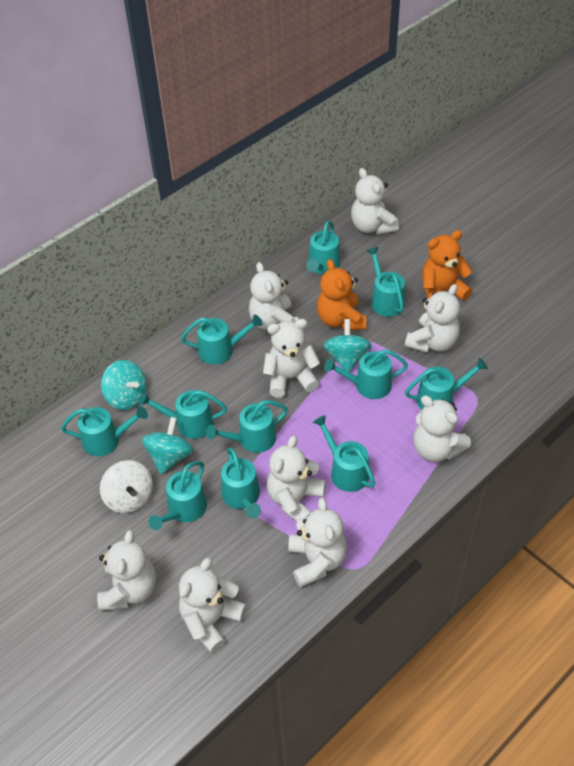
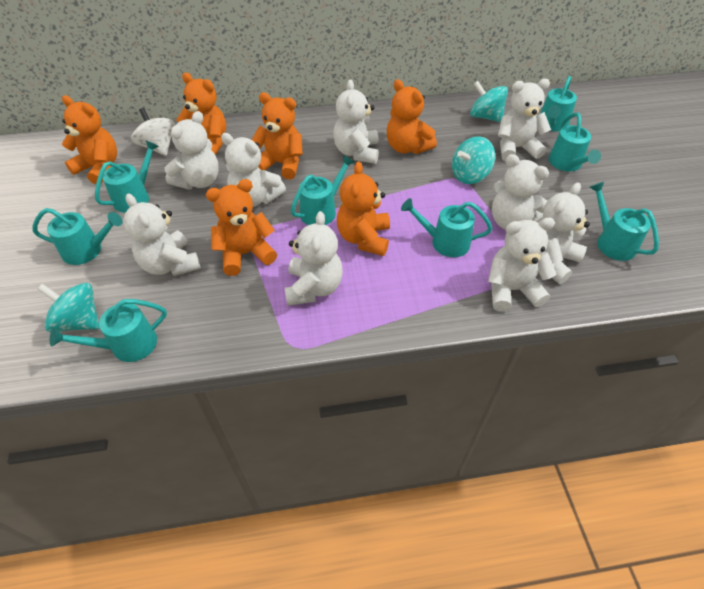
orange teddy bear: 2 -> 6
turquoise watering can: 11 -> 8

